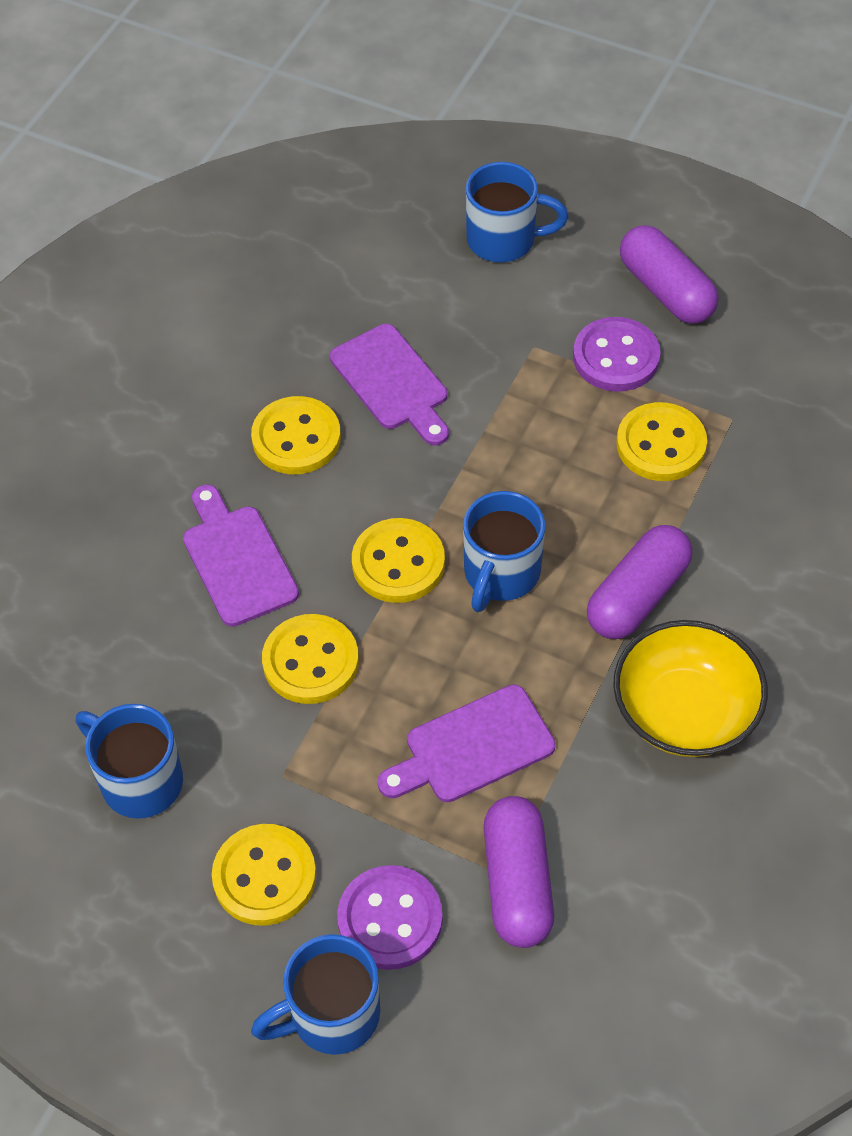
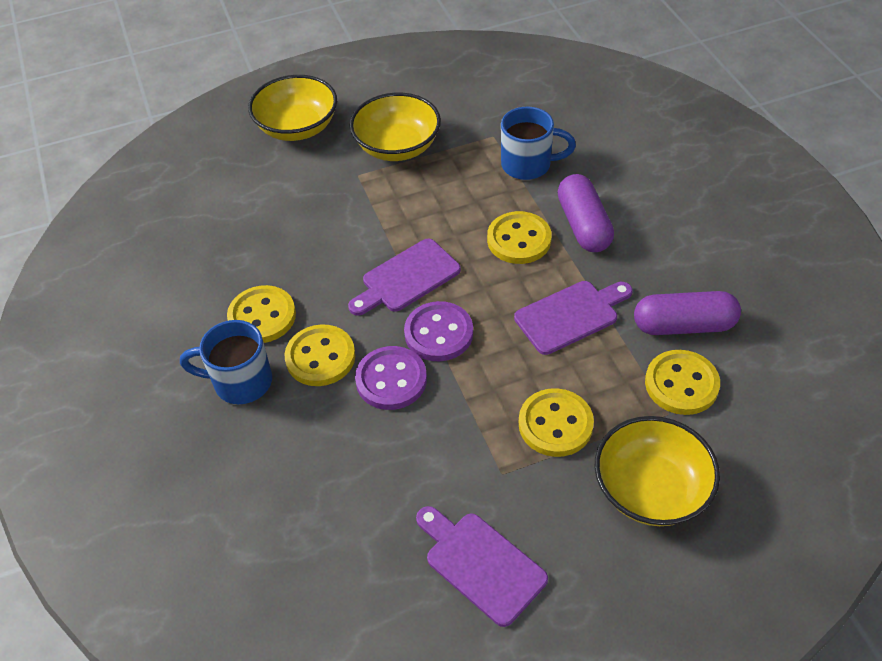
blue mug: 4 -> 2
purple capsule: 3 -> 2
yellow bowl: 1 -> 3

